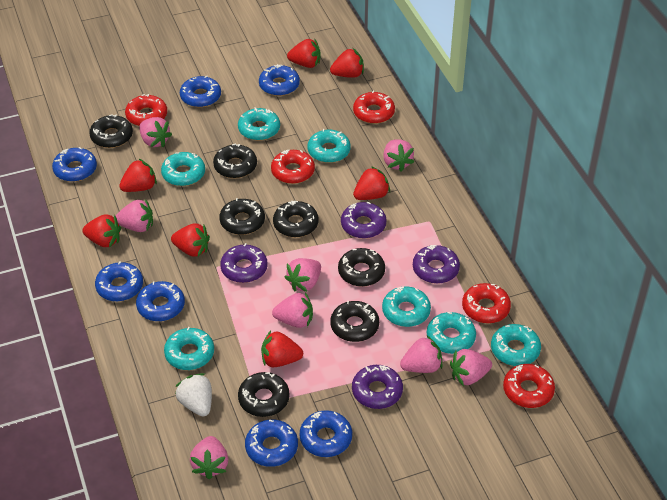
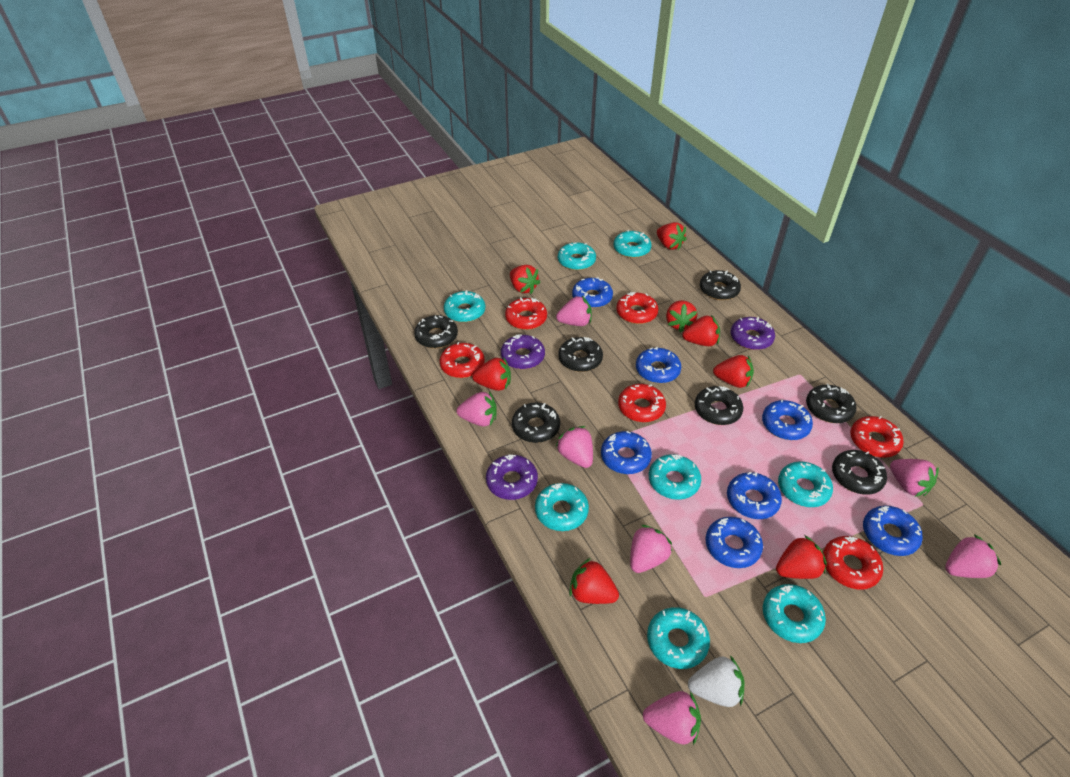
pink strawberry: 8 -> 7
purple donut: 4 -> 3
red donut: 5 -> 6
red strawberry: 7 -> 8
turquoise donut: 7 -> 8

